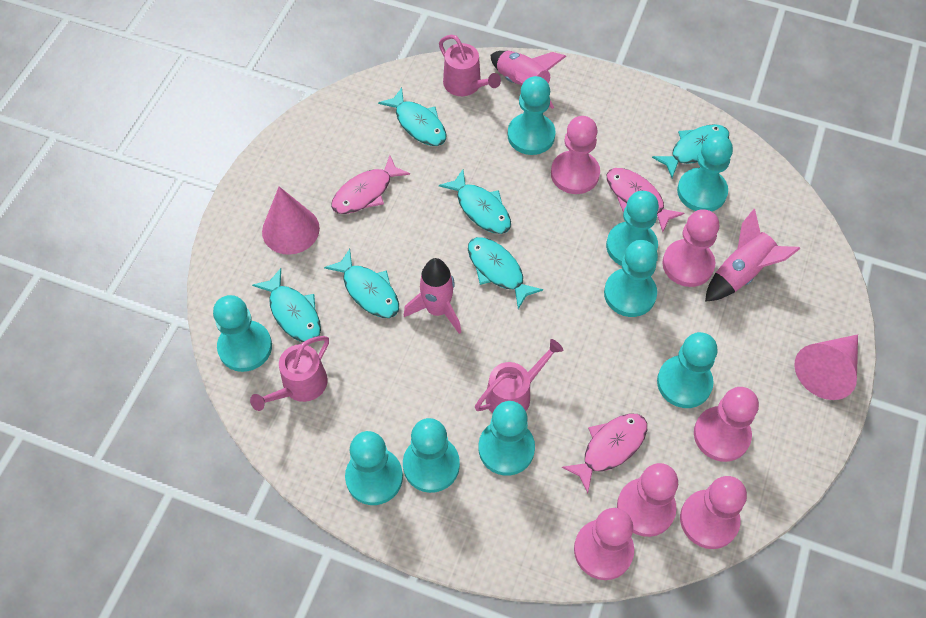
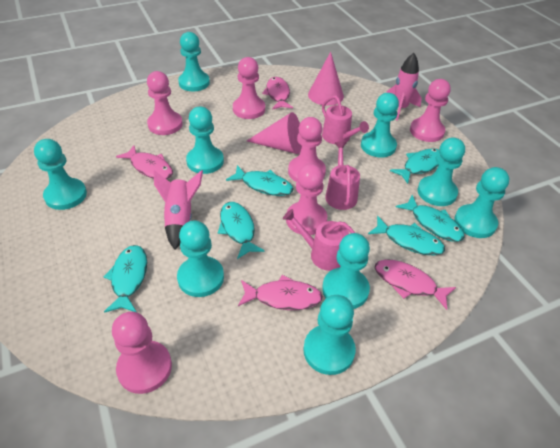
pink fish: 3 -> 4
pink rocket: 3 -> 2

